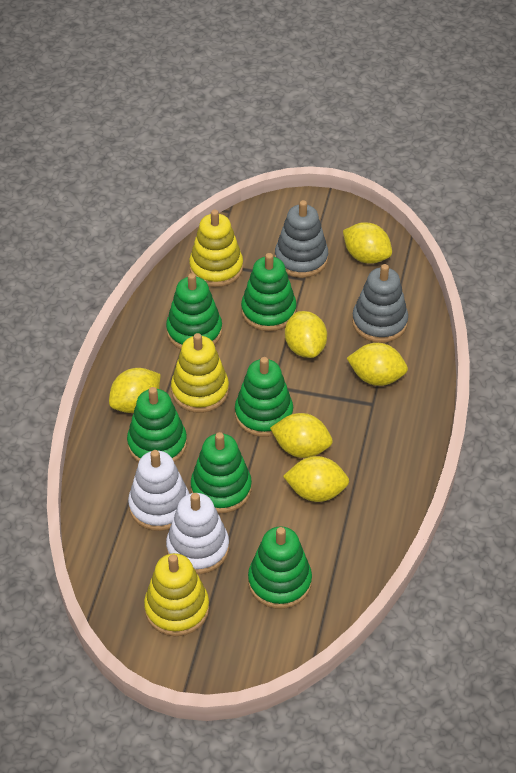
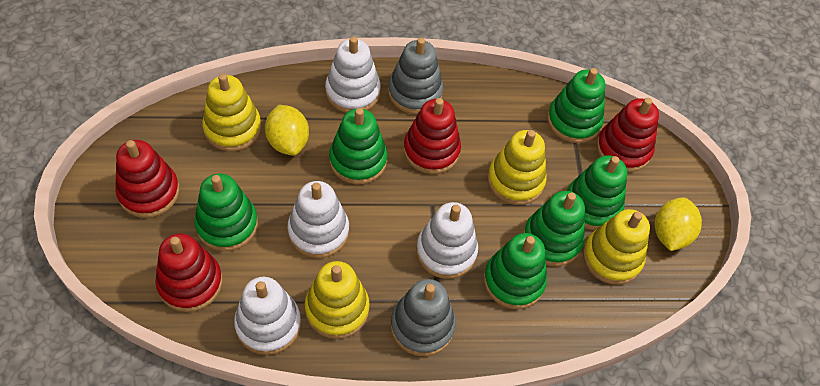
red stacking toy: 0 -> 4
white stacking toy: 2 -> 4
yellow lemon: 6 -> 2
yellow stacking toy: 3 -> 4

